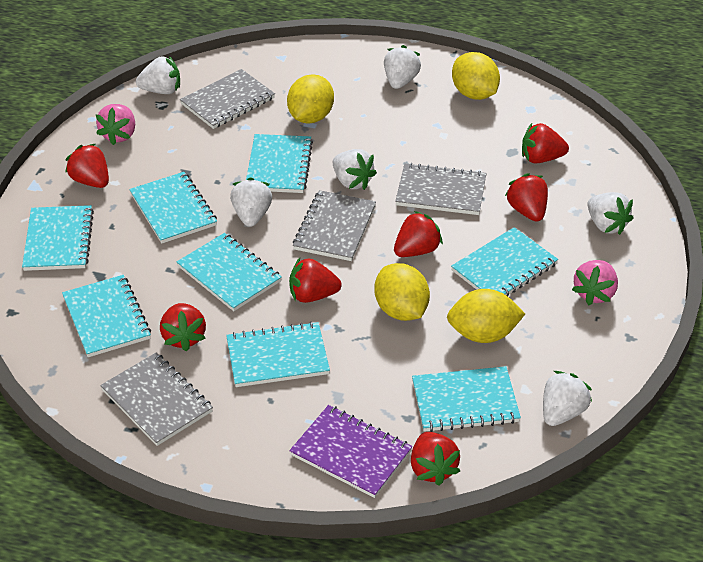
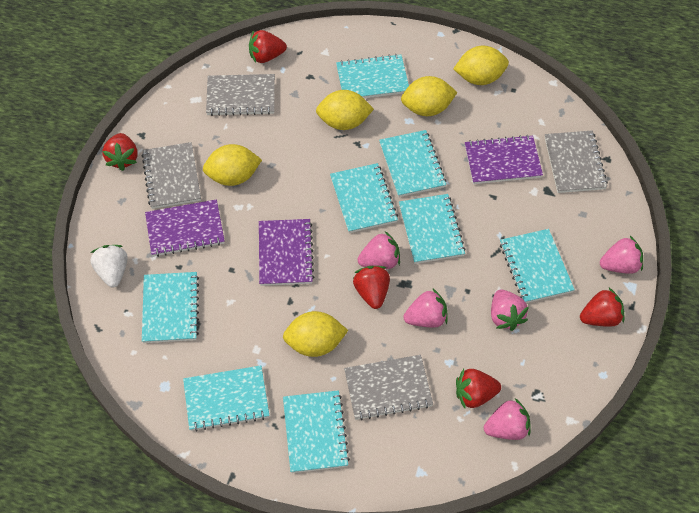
pink strawberry: 2 -> 5
purple notebook: 1 -> 3
red strawberry: 7 -> 5
white strawberry: 6 -> 1
yellow lemon: 4 -> 5

